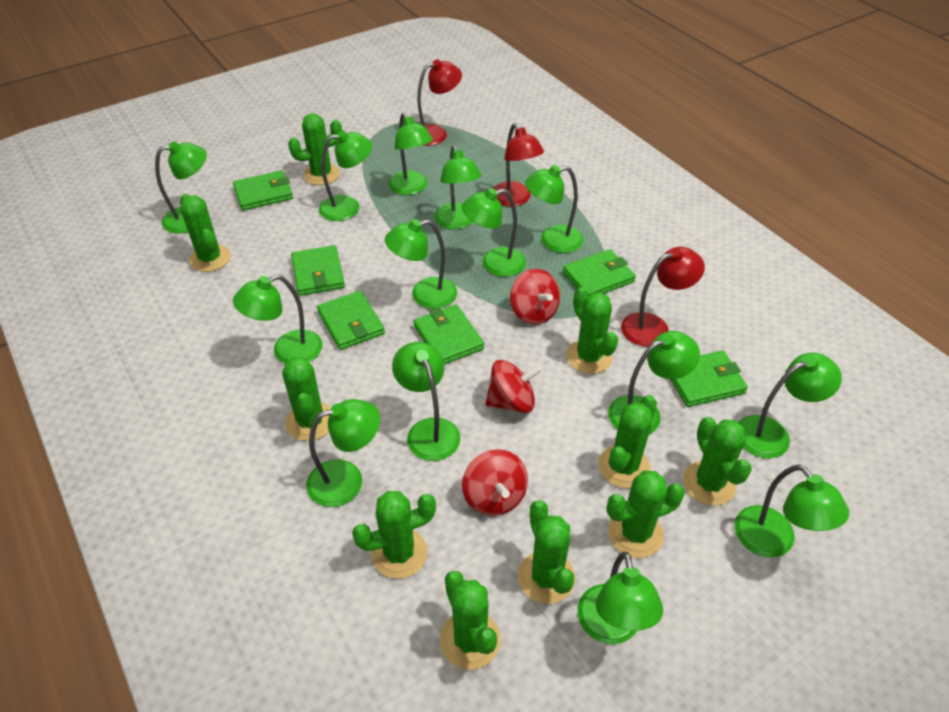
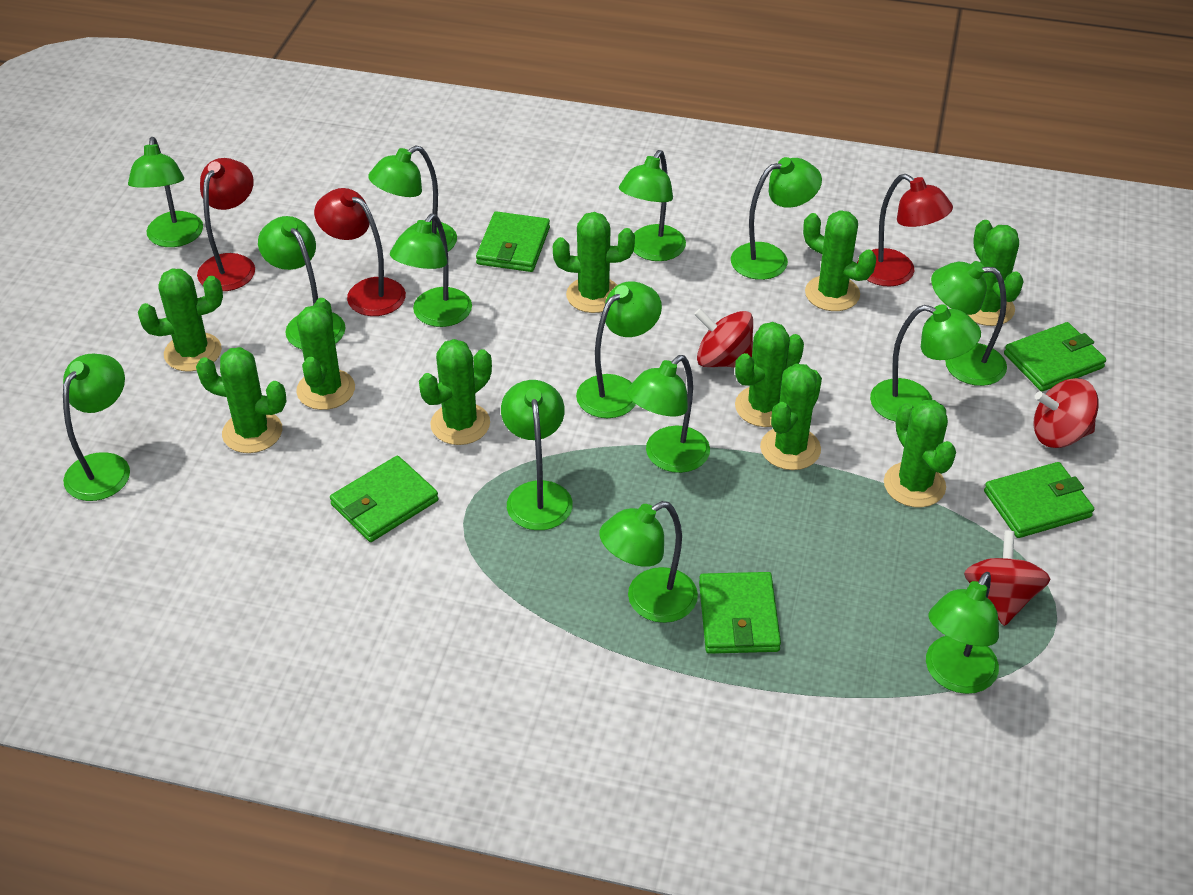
green wallet: 6 -> 5

